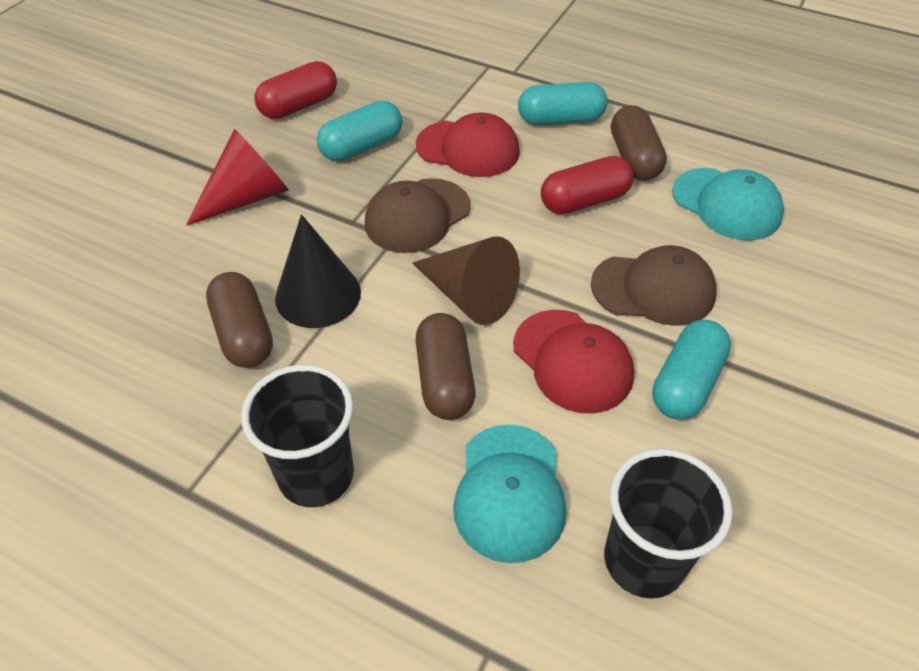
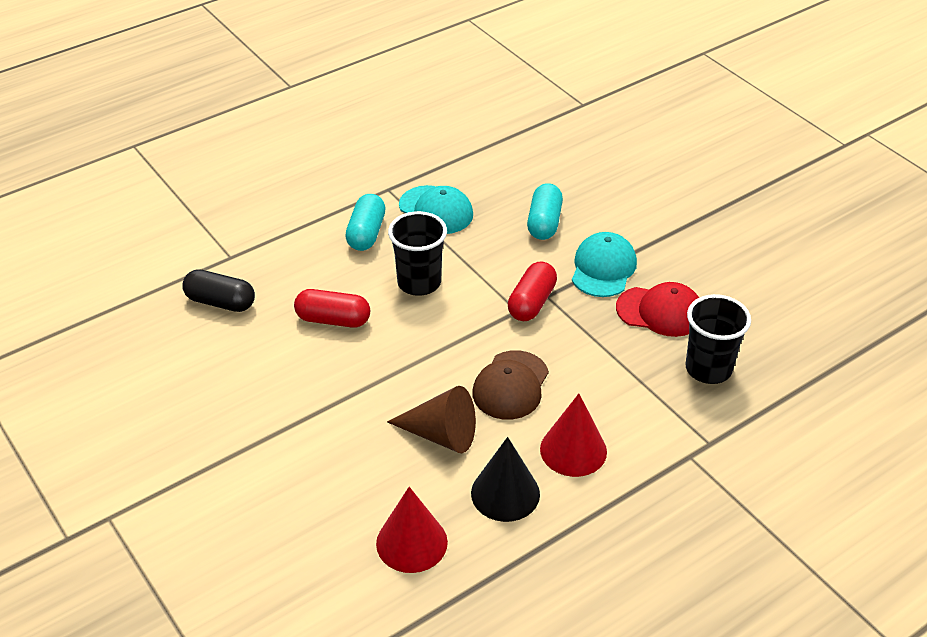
black capsule: 0 -> 1
brown cap: 2 -> 1
brown capsule: 3 -> 0
red cap: 2 -> 1
red cone: 1 -> 2
turquoise capsule: 3 -> 2

